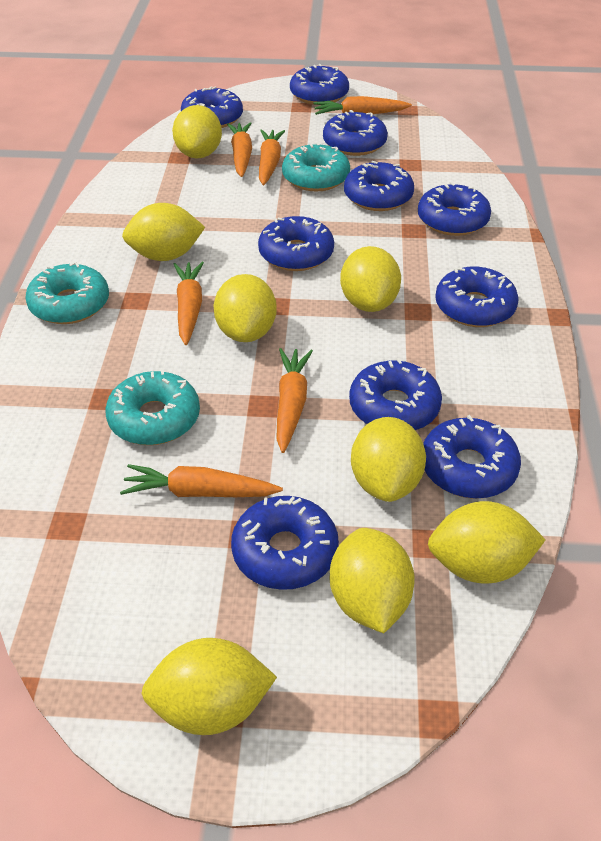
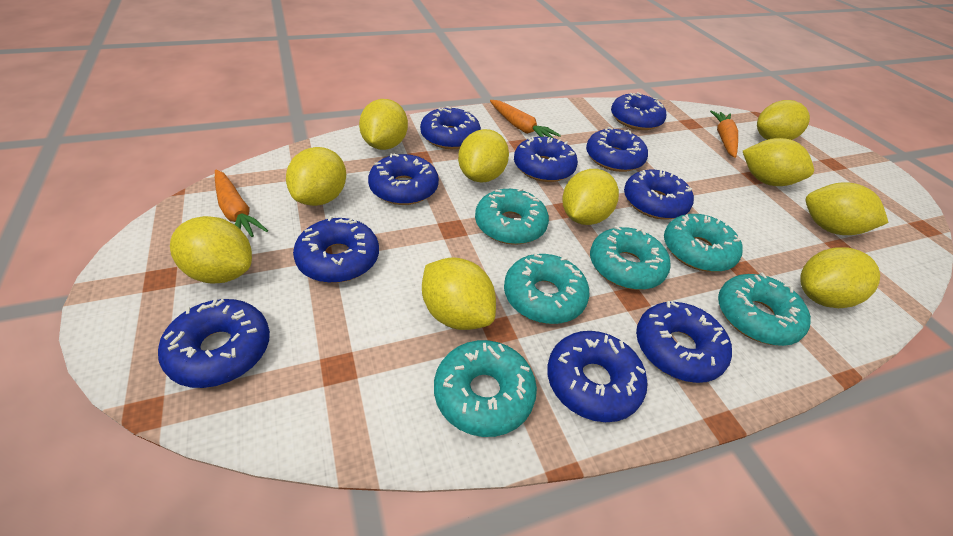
orange carrot: 6 -> 3
turquoise donut: 3 -> 6
yellow lemon: 8 -> 10

